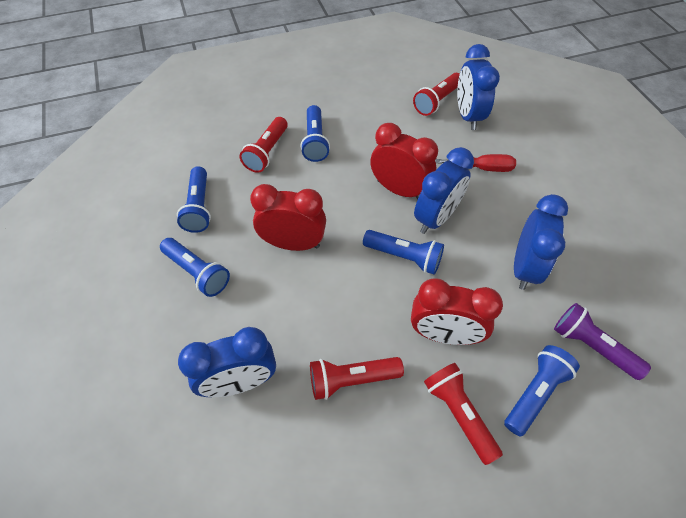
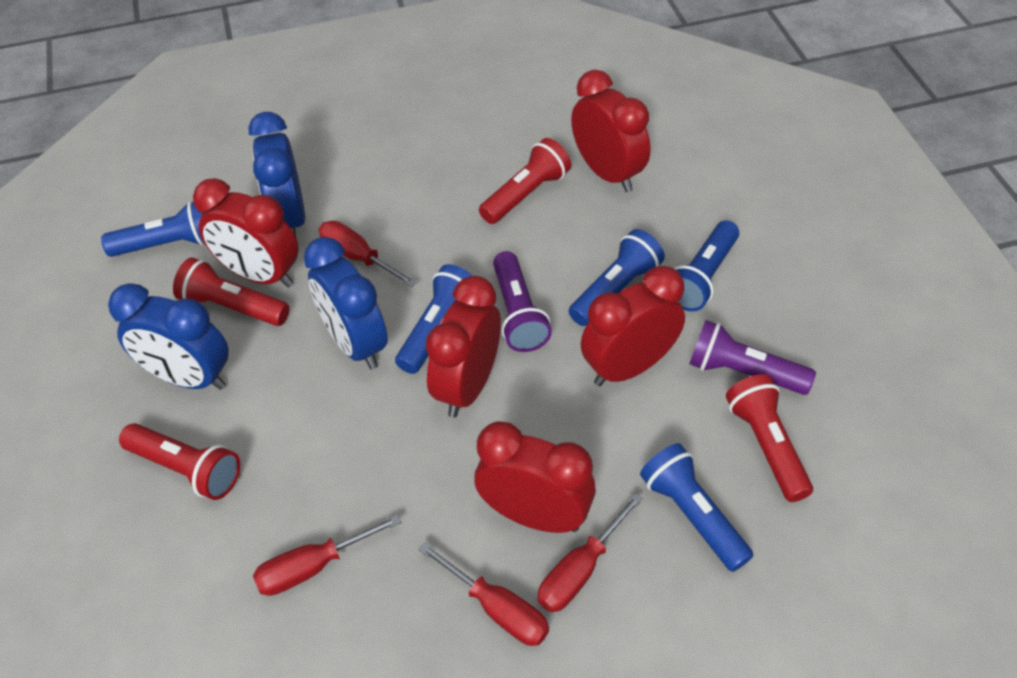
blue clock: 4 -> 3
purple flashlight: 1 -> 2
red clock: 3 -> 5
red screwdriver: 1 -> 4

